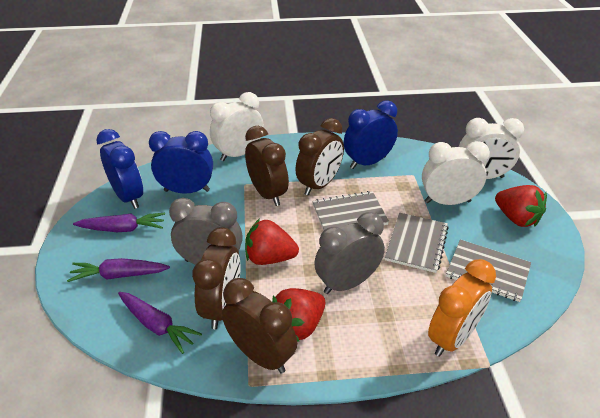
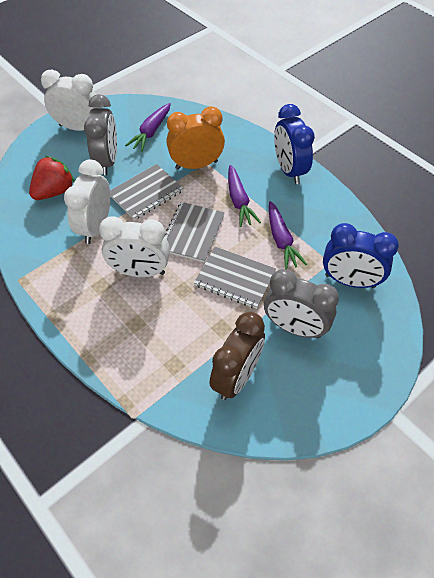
blue clock: 3 -> 2
brown clock: 4 -> 1
red strawberry: 3 -> 1

